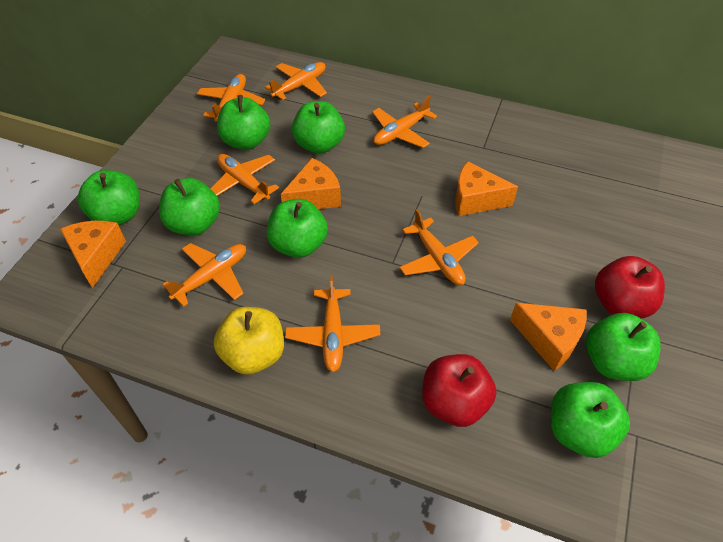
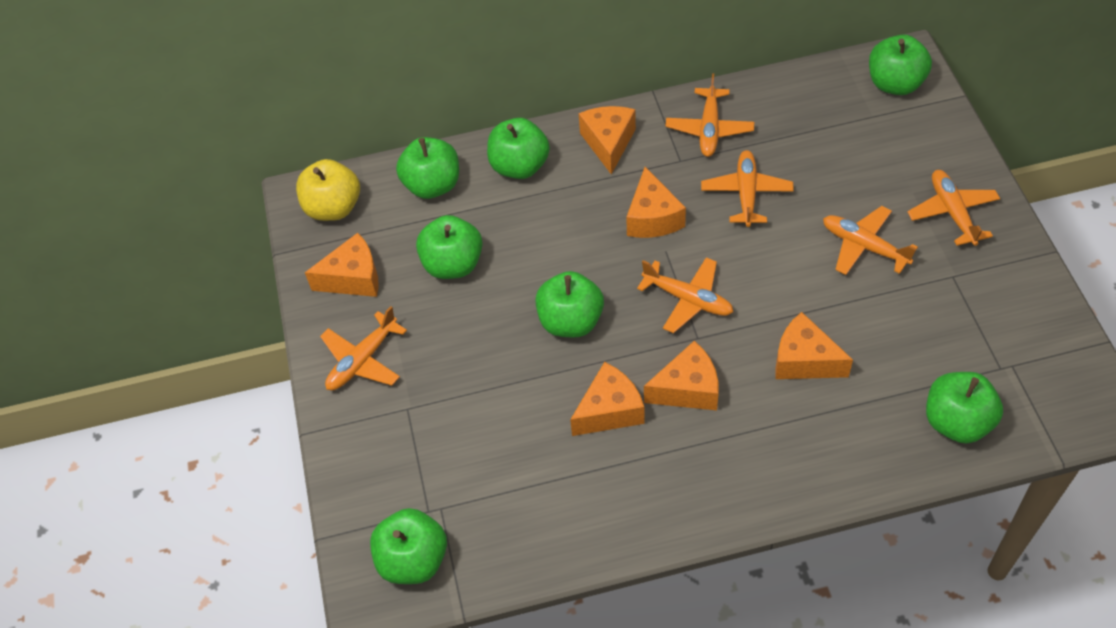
orange cheese: 4 -> 6
orange plane: 7 -> 6
red apple: 2 -> 0

